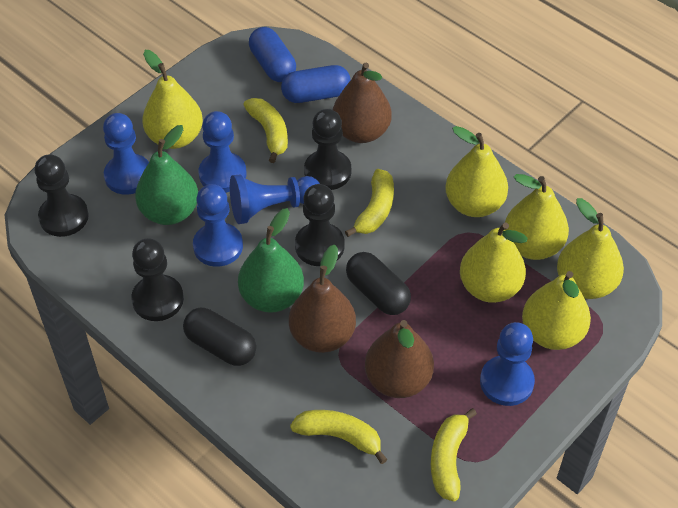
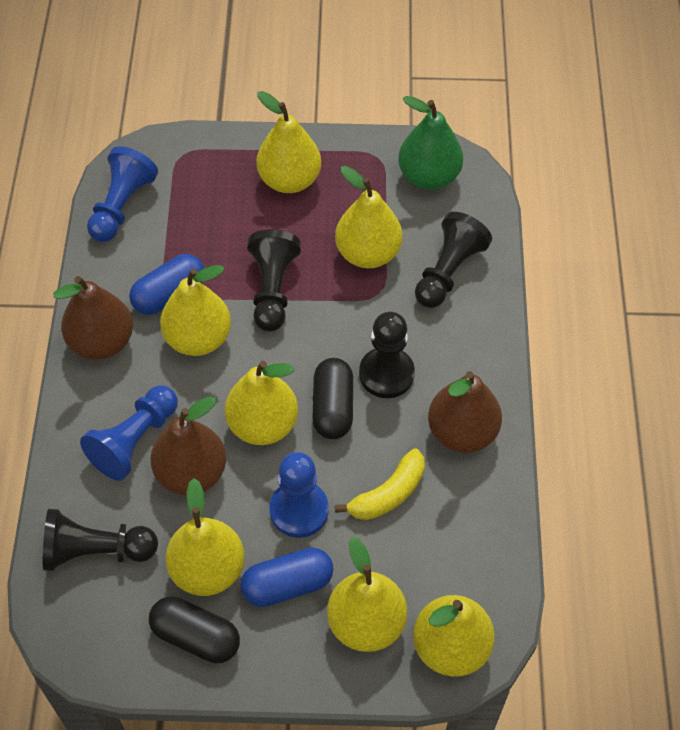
blue pawn: 5 -> 3
green pear: 2 -> 1
yellow banana: 4 -> 1
yellow pear: 6 -> 7

